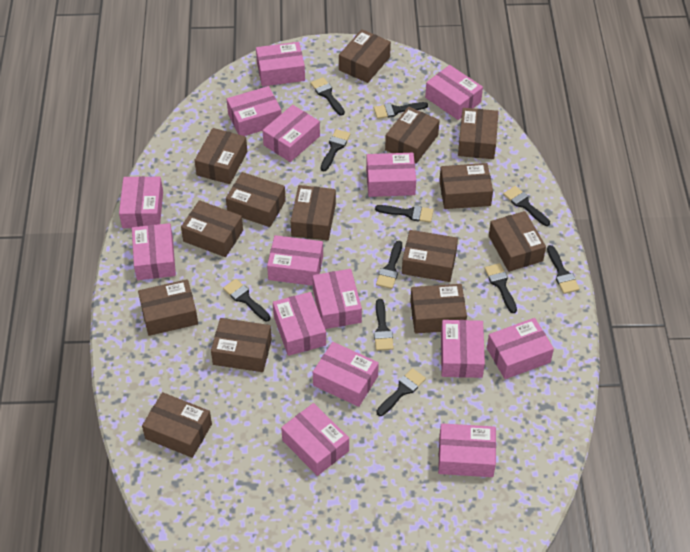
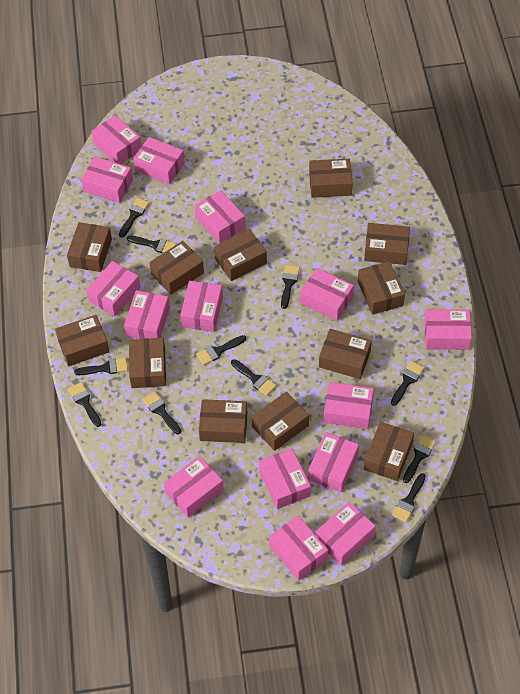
brown box: 14 -> 12

